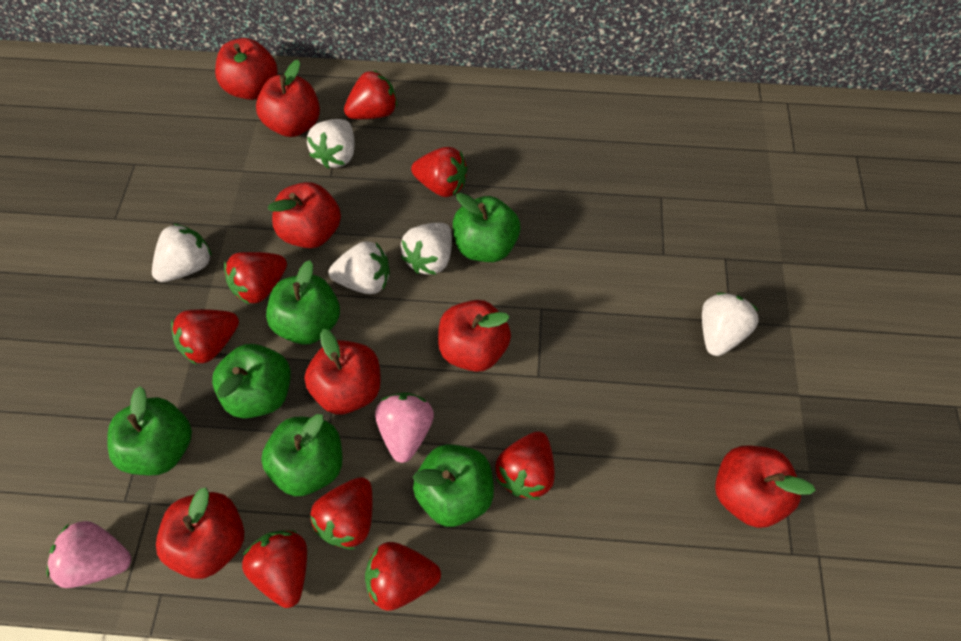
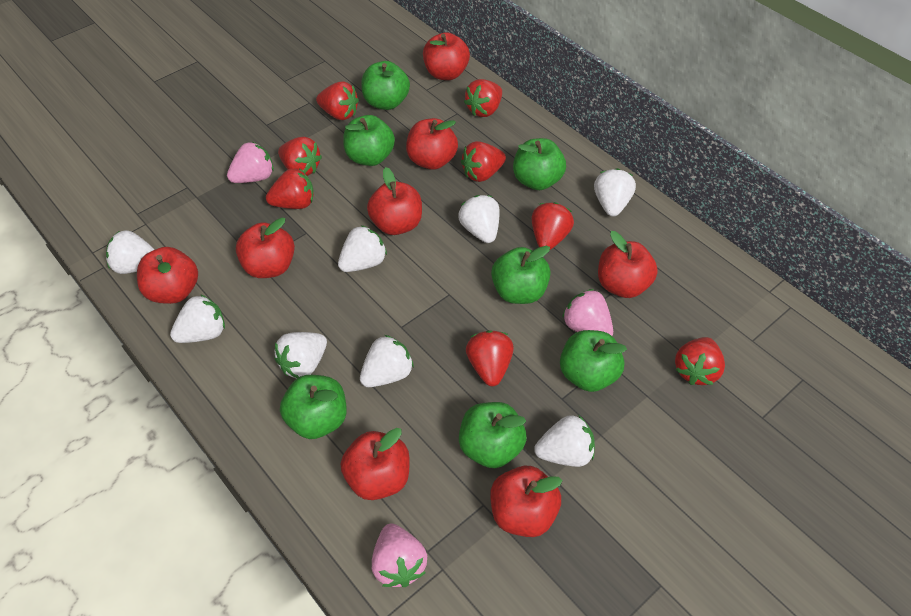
green apple: 6 -> 7
pink strawberry: 2 -> 3
red apple: 7 -> 8
white strawberry: 5 -> 8

